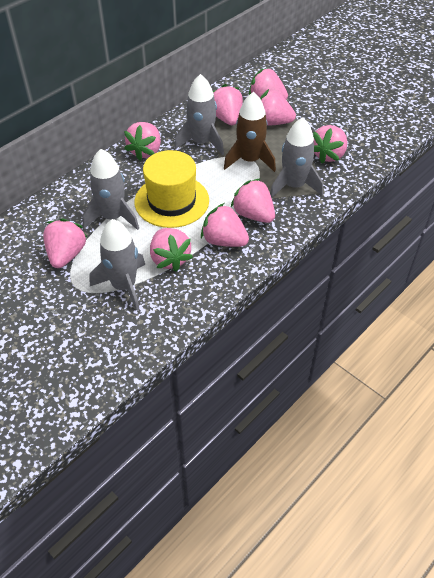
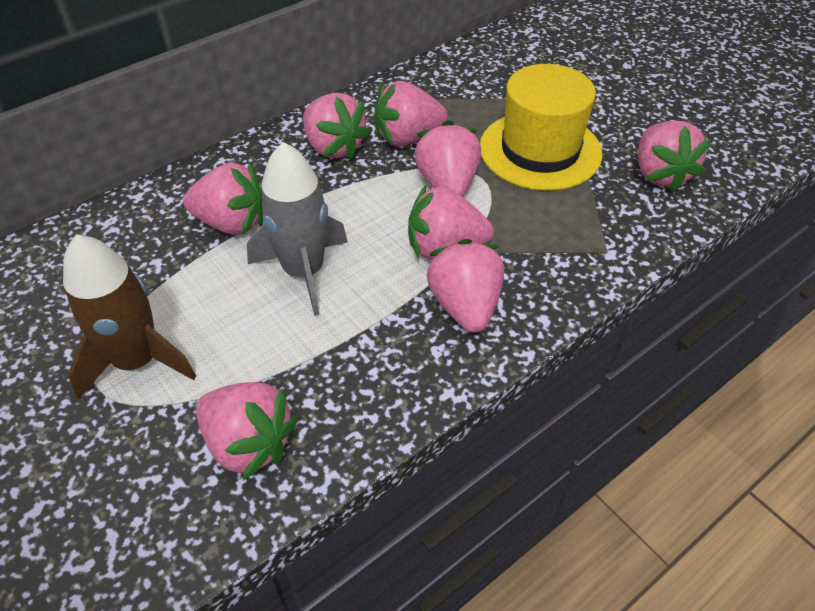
grey rocket: 4 -> 1
pink strawberry: 9 -> 8

